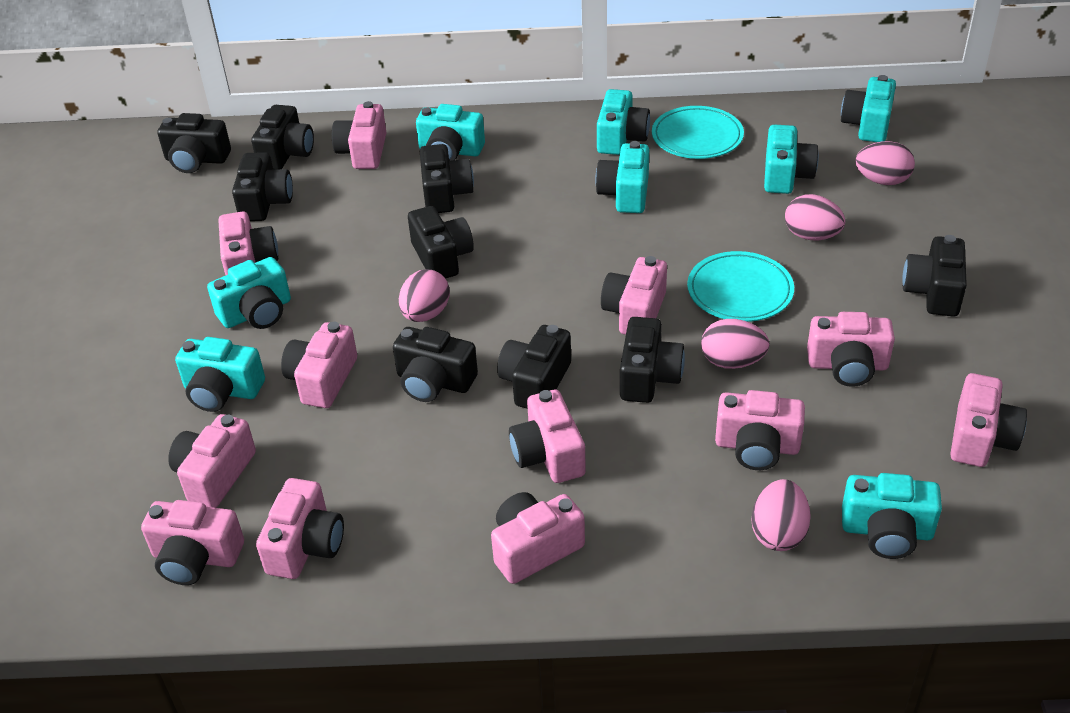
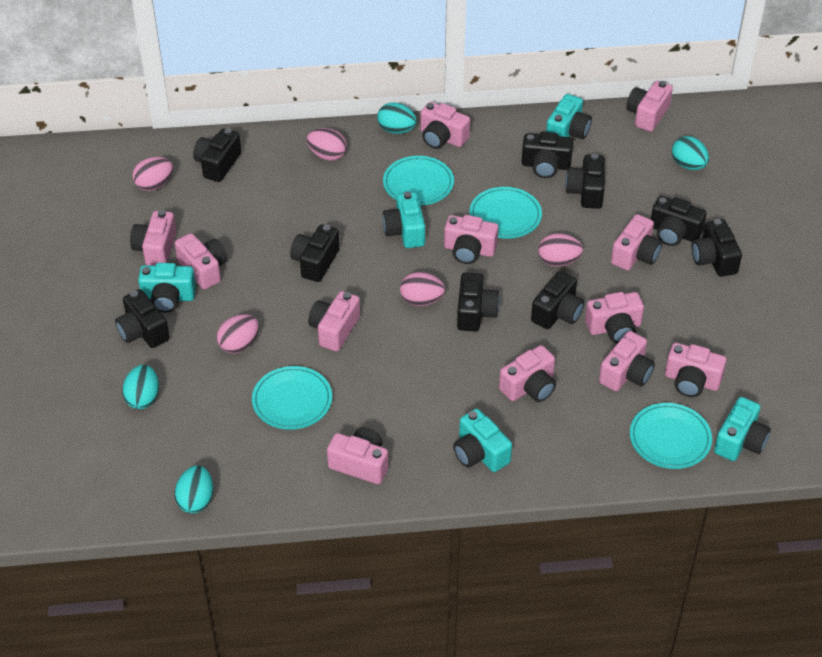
turquoise camera: 8 -> 5
turquoise egg: 0 -> 4
turquoise plate: 2 -> 4

